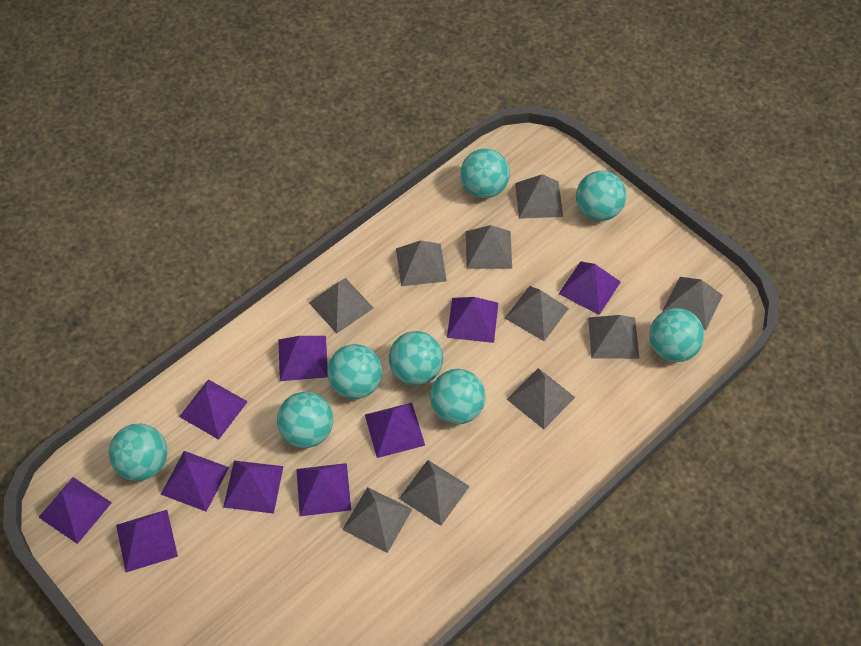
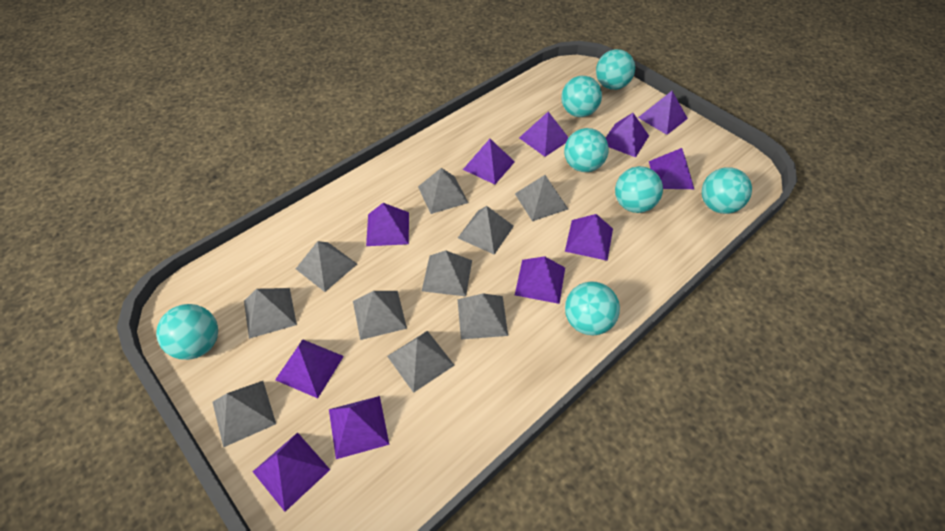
purple pyramid: 10 -> 11
turquoise ball: 8 -> 7

